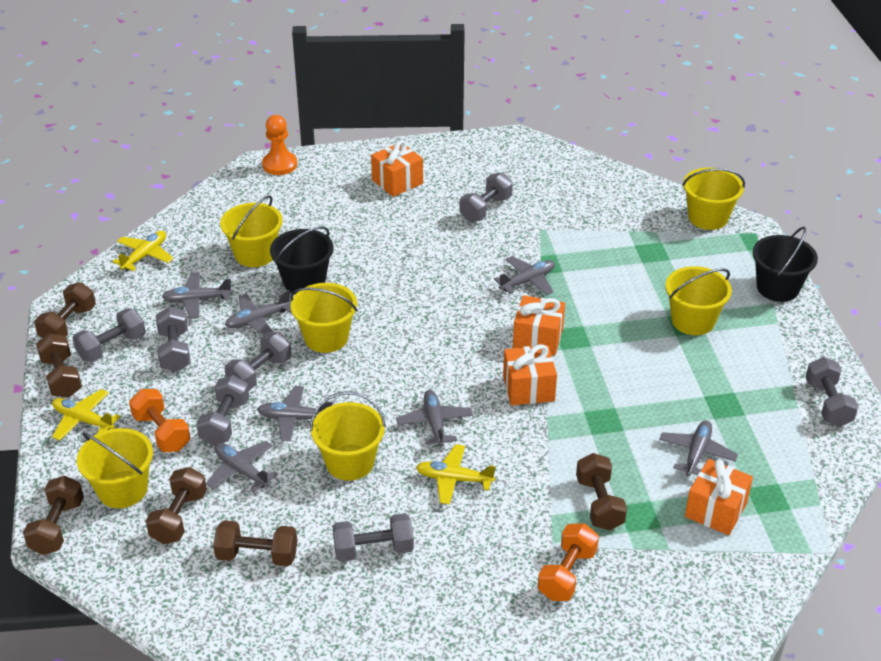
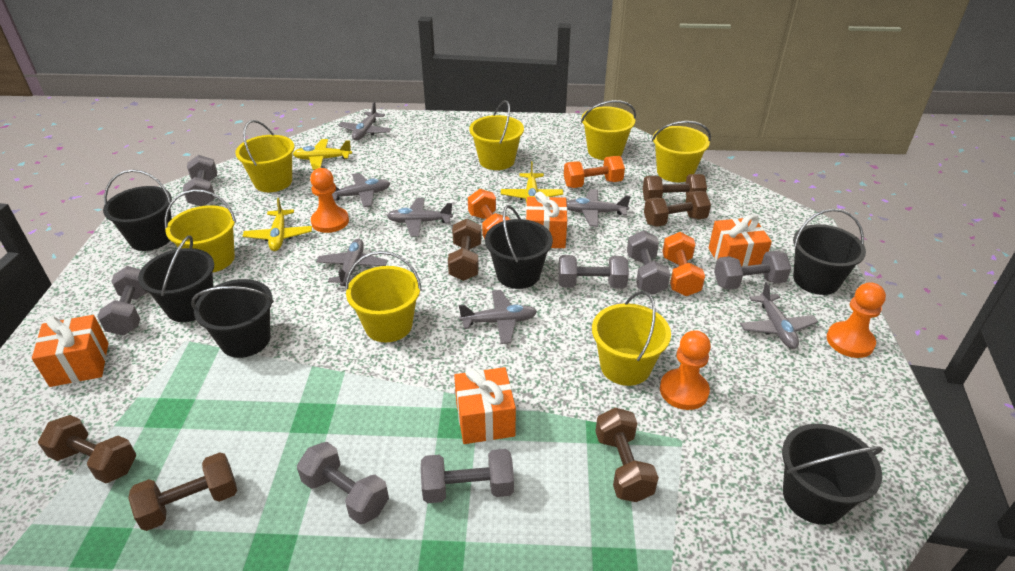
black bucket: 2 -> 6
orange dumbbell: 2 -> 3
orange pawn: 1 -> 3
yellow bucket: 6 -> 7

